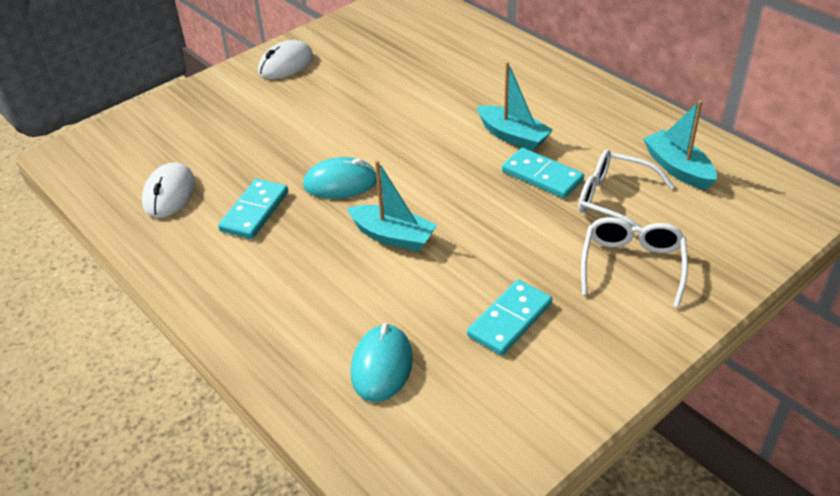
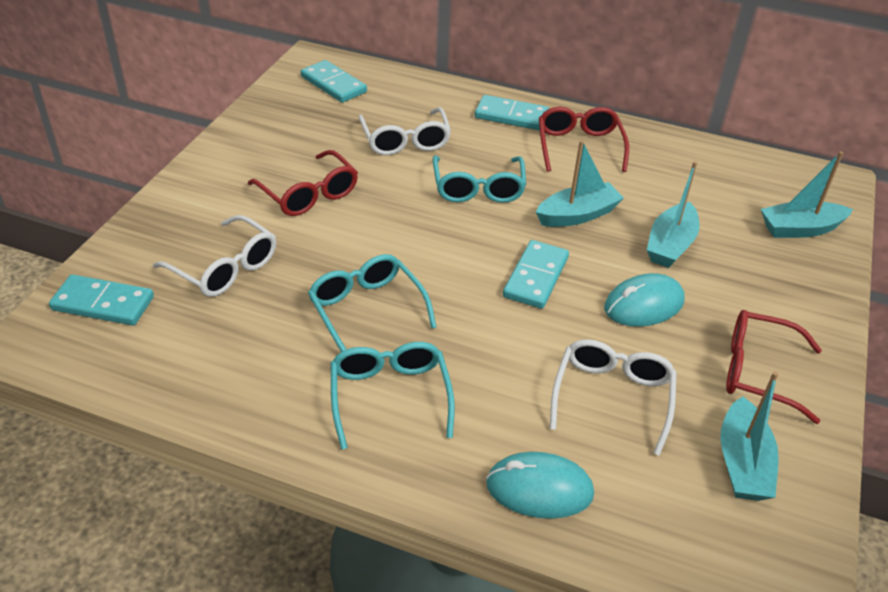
red glasses: 0 -> 3
turquoise boat: 3 -> 4
turquoise domino: 3 -> 4
turquoise glasses: 0 -> 3
white glasses: 2 -> 3
white mouse: 2 -> 0

